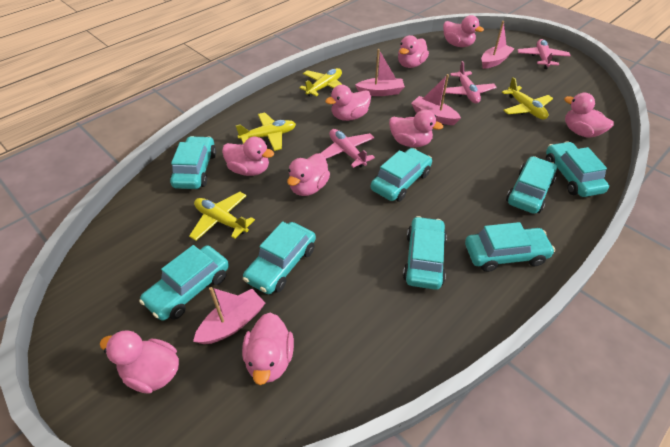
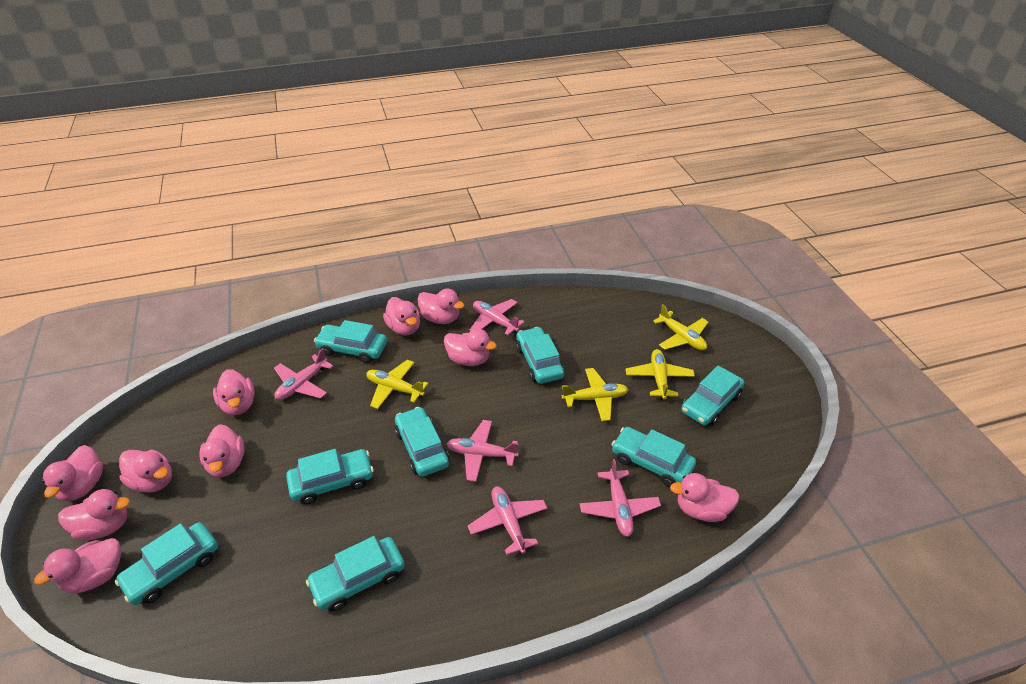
pink boat: 4 -> 0
pink duck: 9 -> 10
pink plane: 3 -> 5

